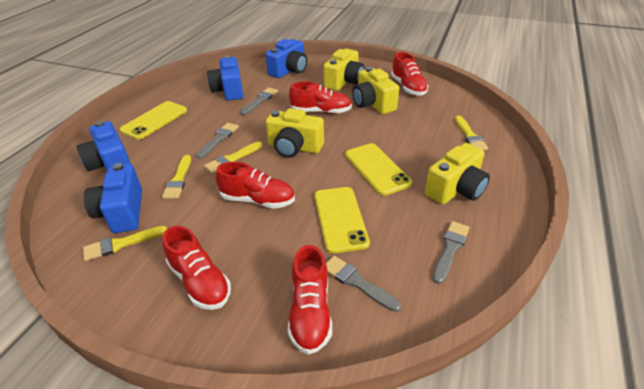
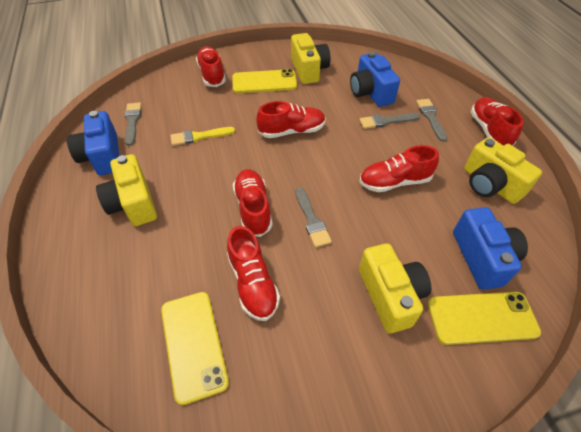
blue camera: 4 -> 3
red shoe: 5 -> 6
yellow brush: 4 -> 1

